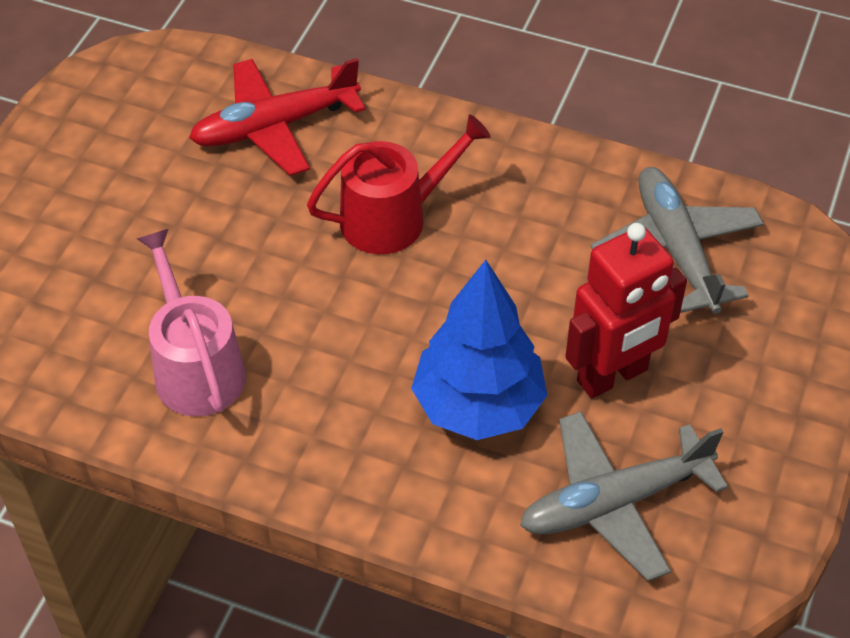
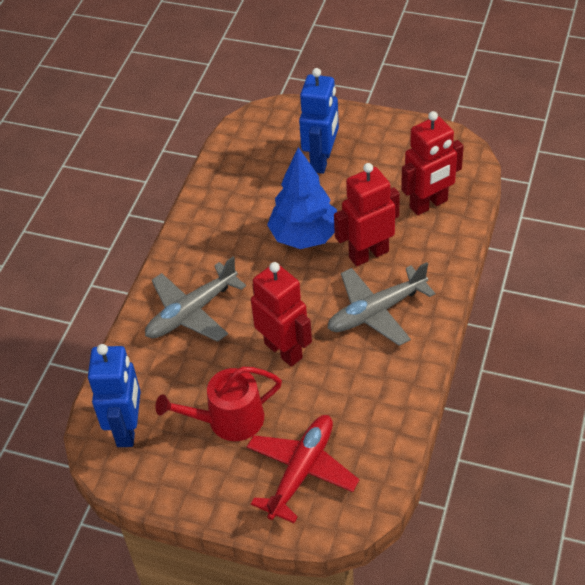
blue robot: 0 -> 2
pink watering can: 1 -> 0
red robot: 1 -> 3

